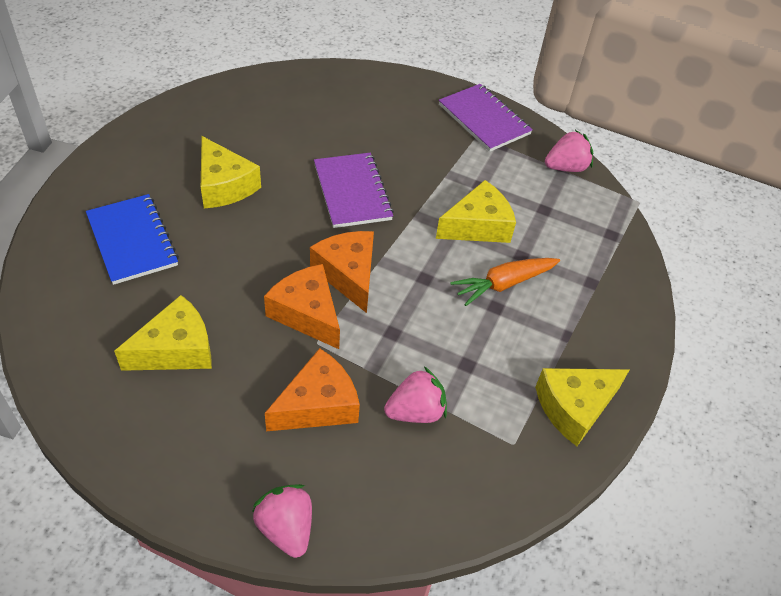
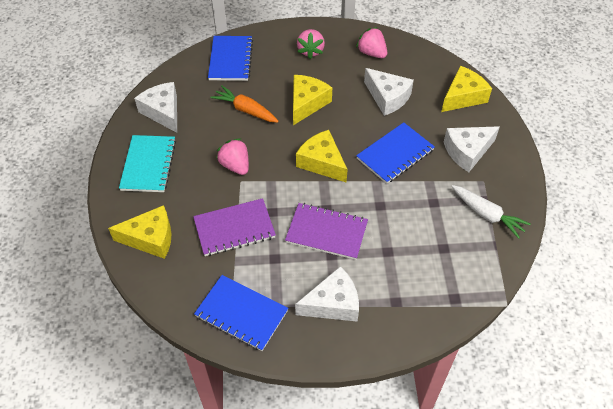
blue notebook: 1 -> 3
orange cheese: 3 -> 0
turquoise notebook: 0 -> 1
white carrot: 0 -> 1
white cheese: 0 -> 4

